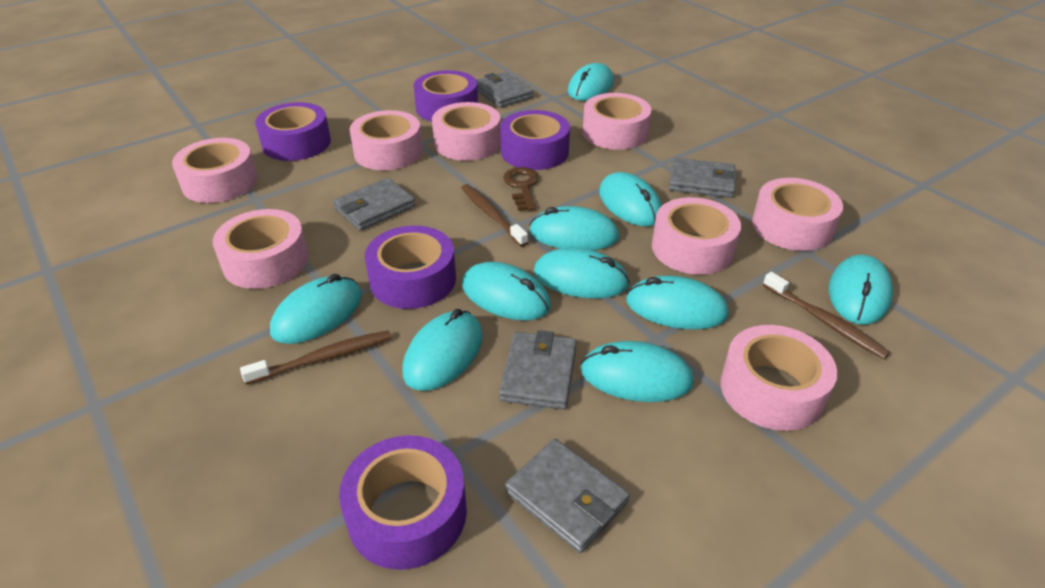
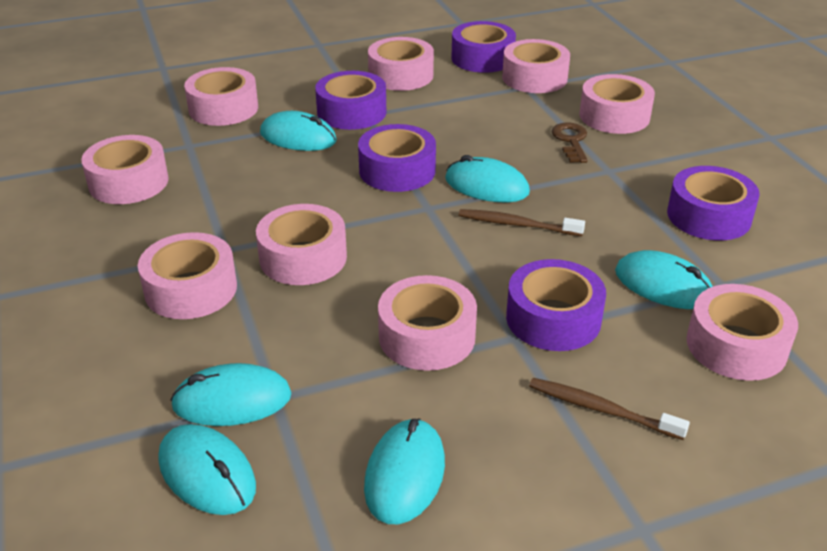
brown toothbrush: 3 -> 2
grey wallet: 5 -> 0
pink tape: 8 -> 9
turquoise mouse: 10 -> 6

